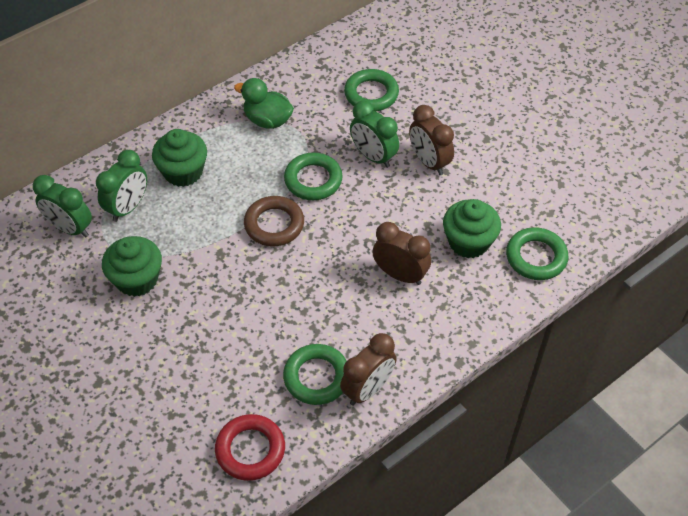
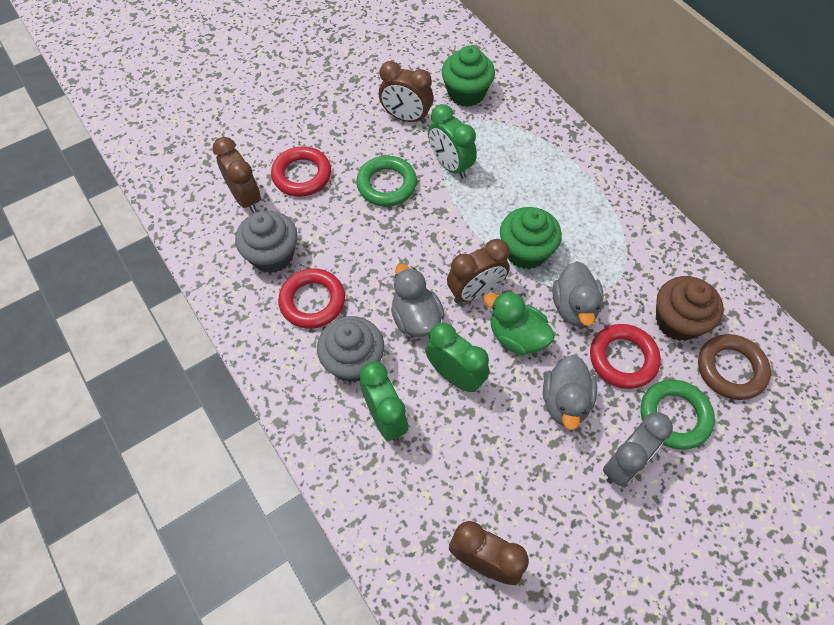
brown clock: 3 -> 4
brown cupcake: 0 -> 1
green cupcake: 3 -> 2
green ring: 4 -> 2
grey clock: 0 -> 1
grey cupcake: 0 -> 2
grey duck: 0 -> 3
red ring: 1 -> 3

